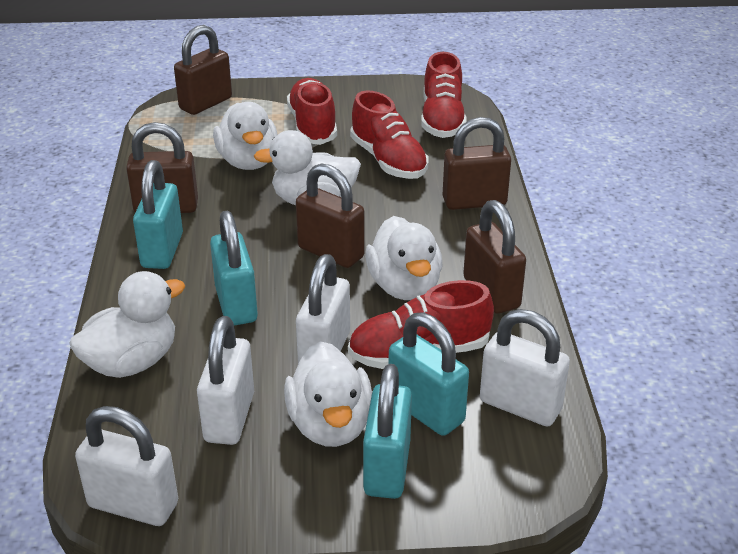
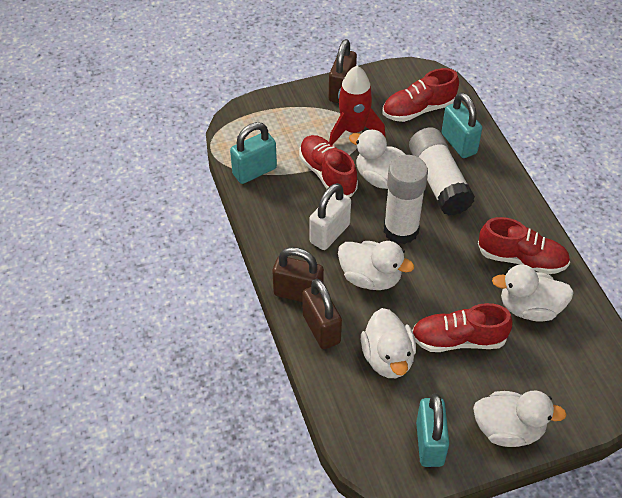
brown padlock: 5 -> 3
red rocket: 0 -> 1
turquoise padlock: 4 -> 3
white glue stick: 0 -> 2
white padlock: 4 -> 1

